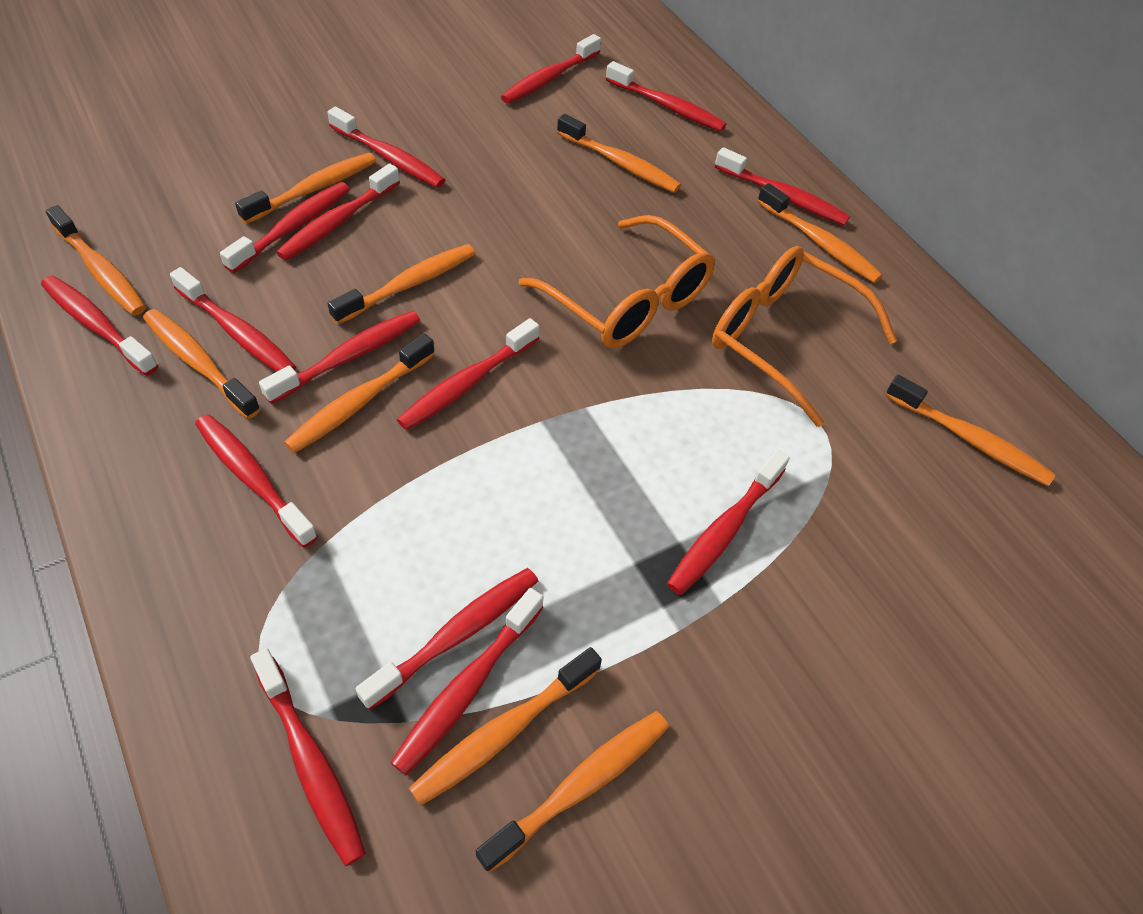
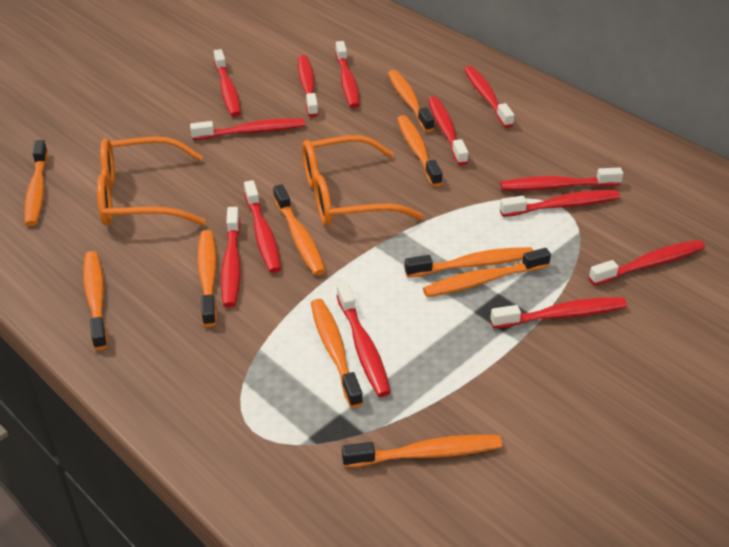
red toothbrush: 15 -> 13

